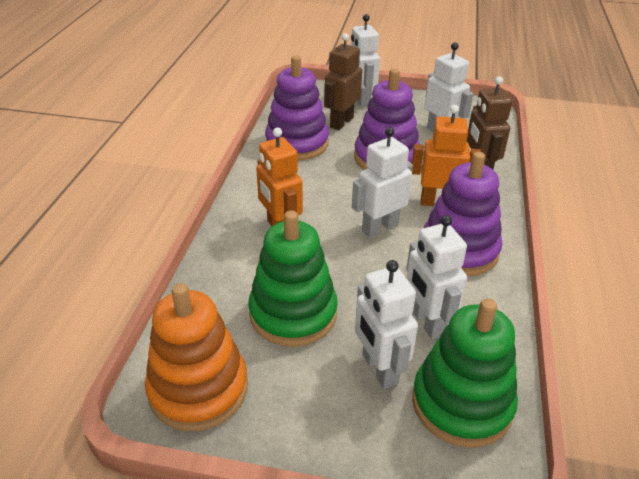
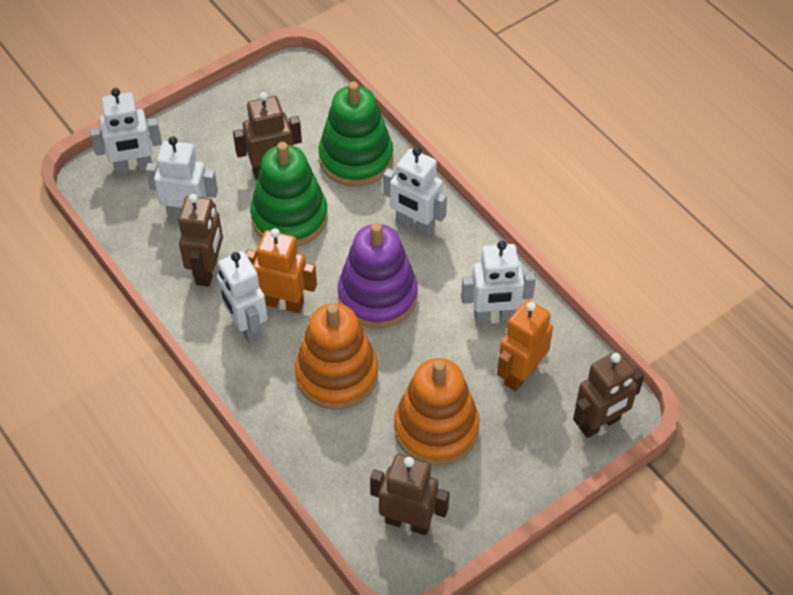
brown robot: 2 -> 4
orange stacking toy: 1 -> 2
purple stacking toy: 3 -> 1

